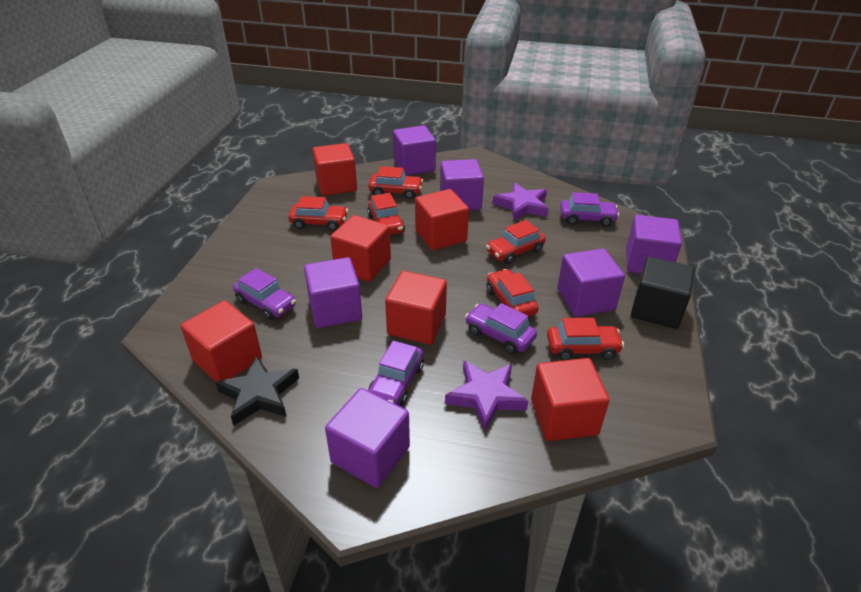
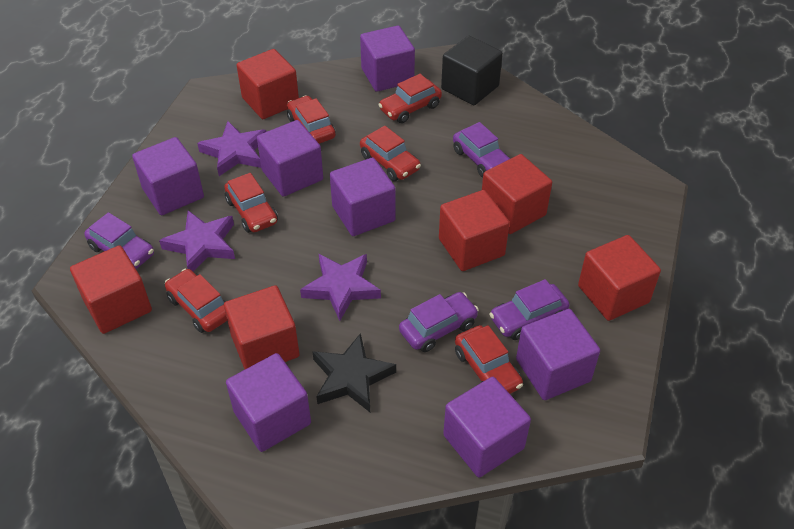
purple cube: 6 -> 7
purple star: 2 -> 3

